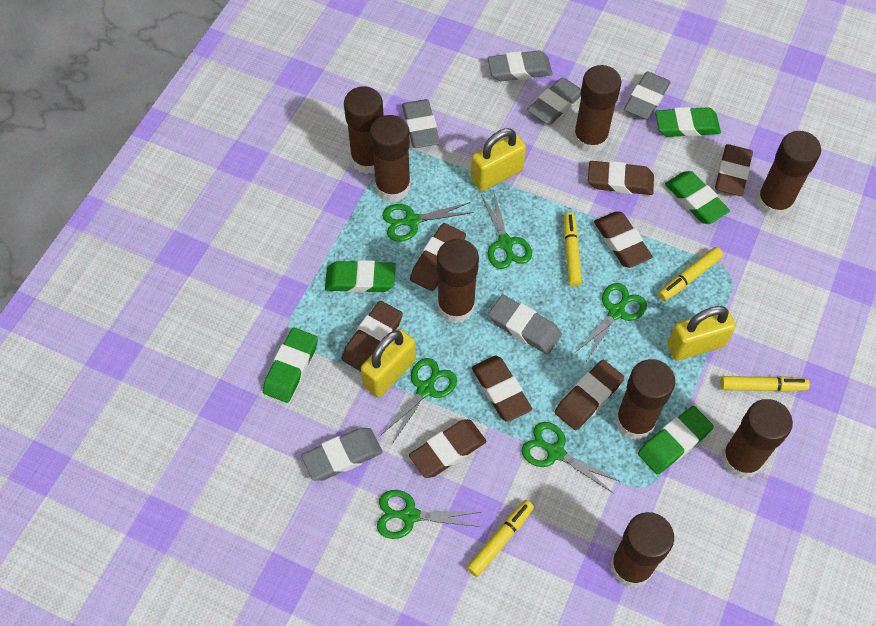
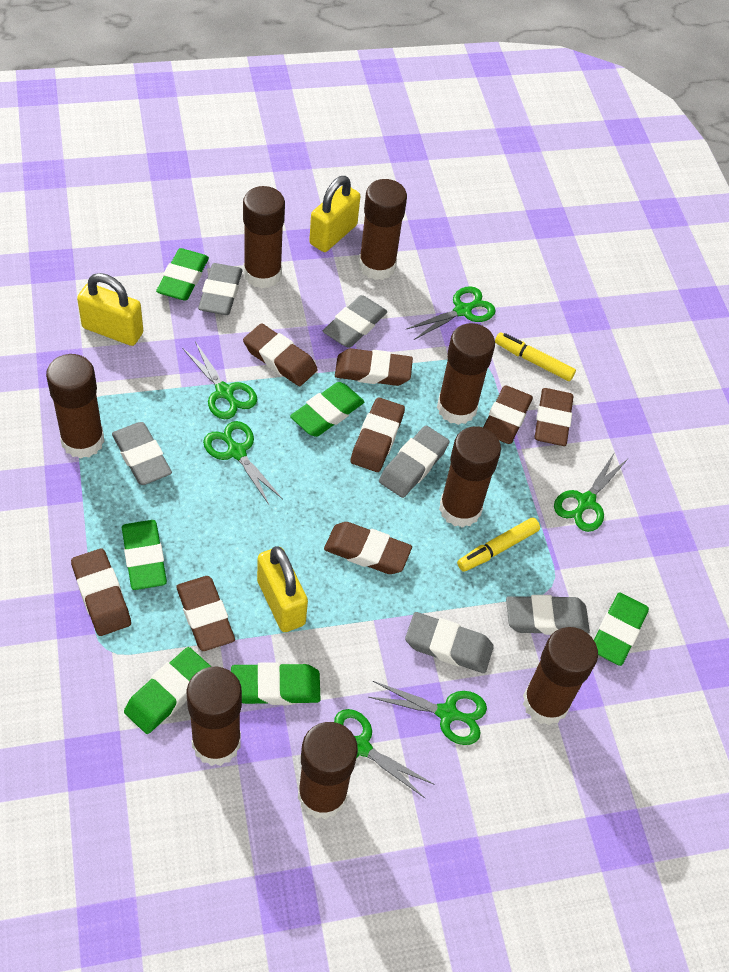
green eraser: 5 -> 6
yellow marker: 4 -> 2

